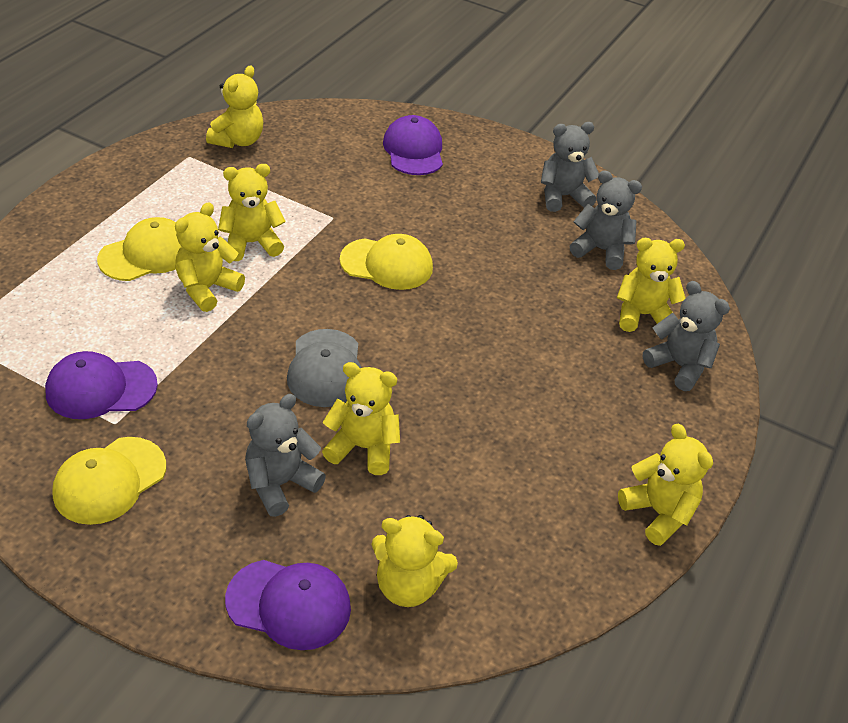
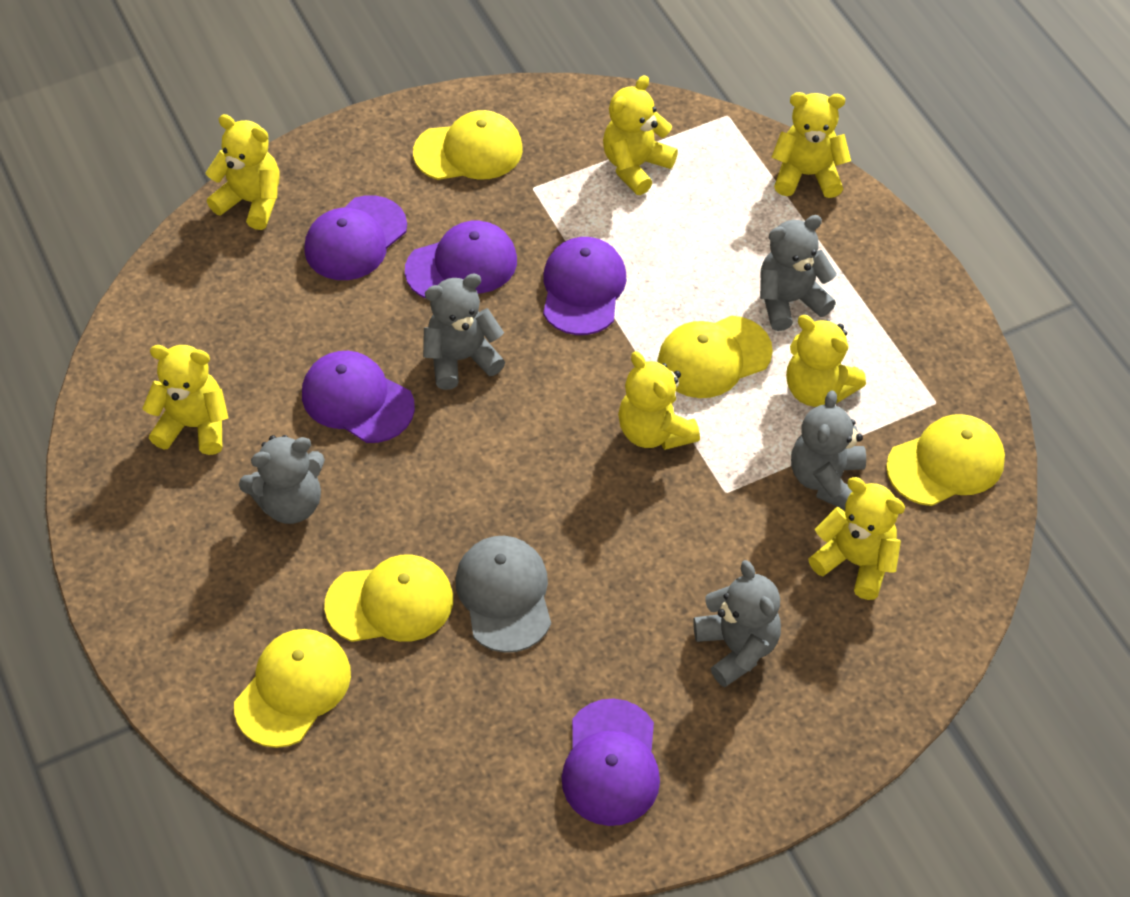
grey teddy bear: 4 -> 5
purple cap: 3 -> 5
yellow cap: 3 -> 5

